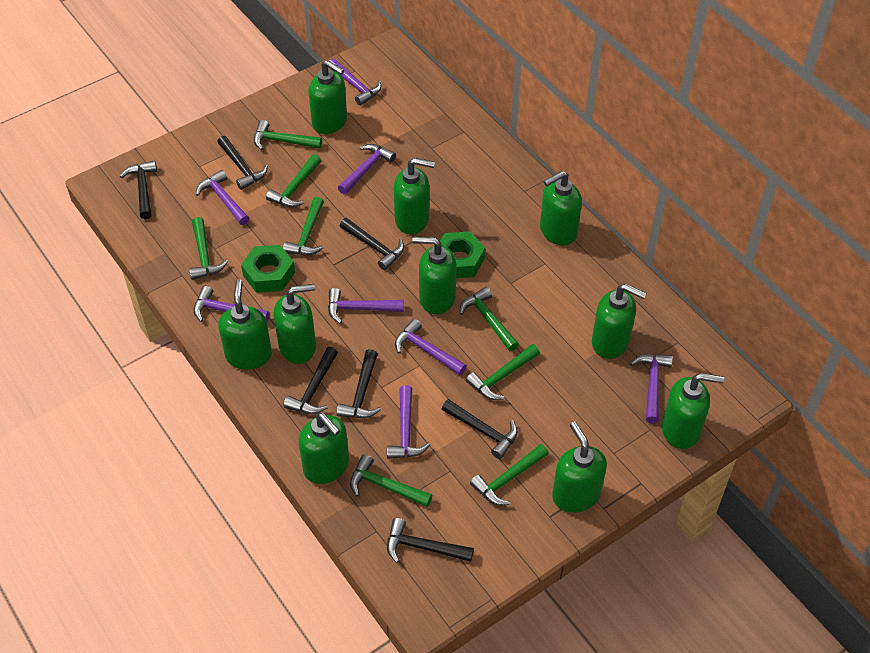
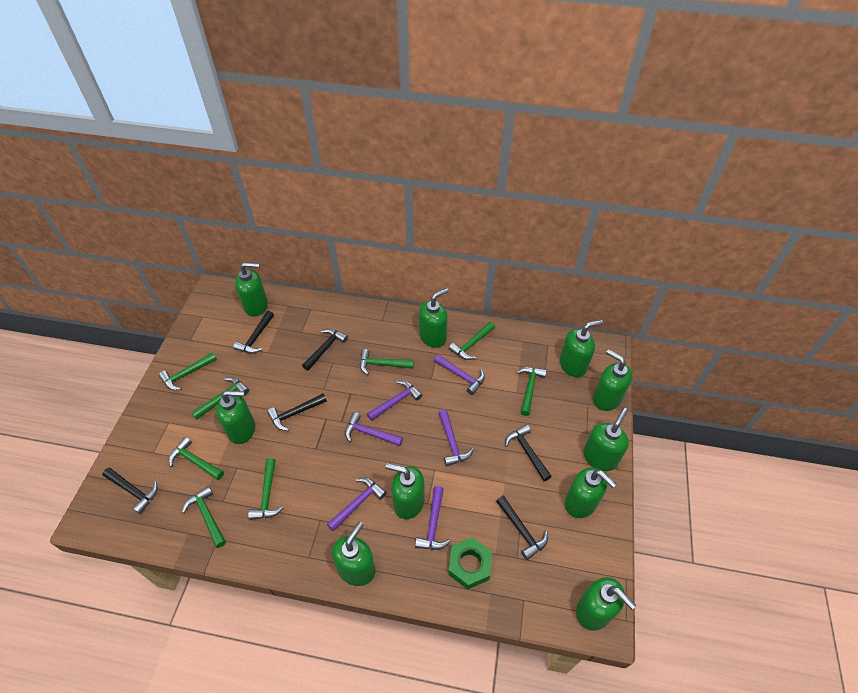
black hammer: 7 -> 6
green nut: 2 -> 1
purple hammer: 8 -> 6

